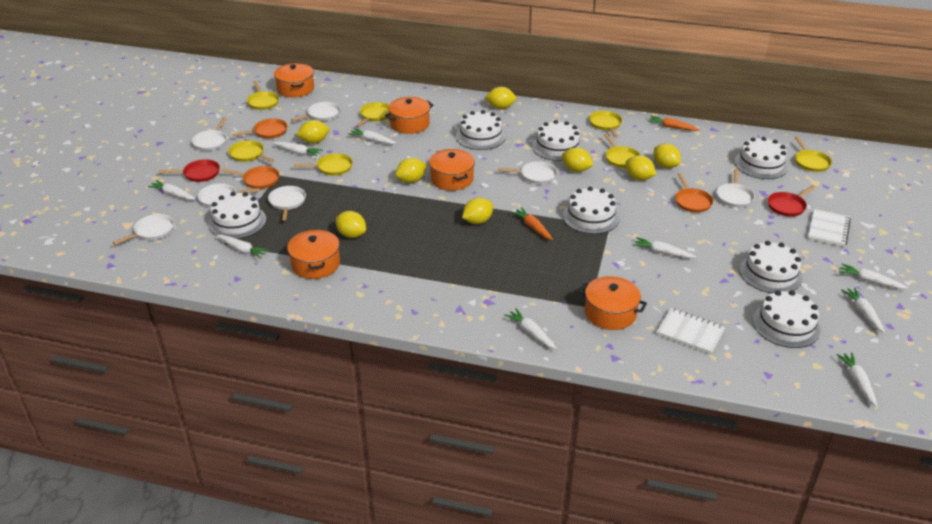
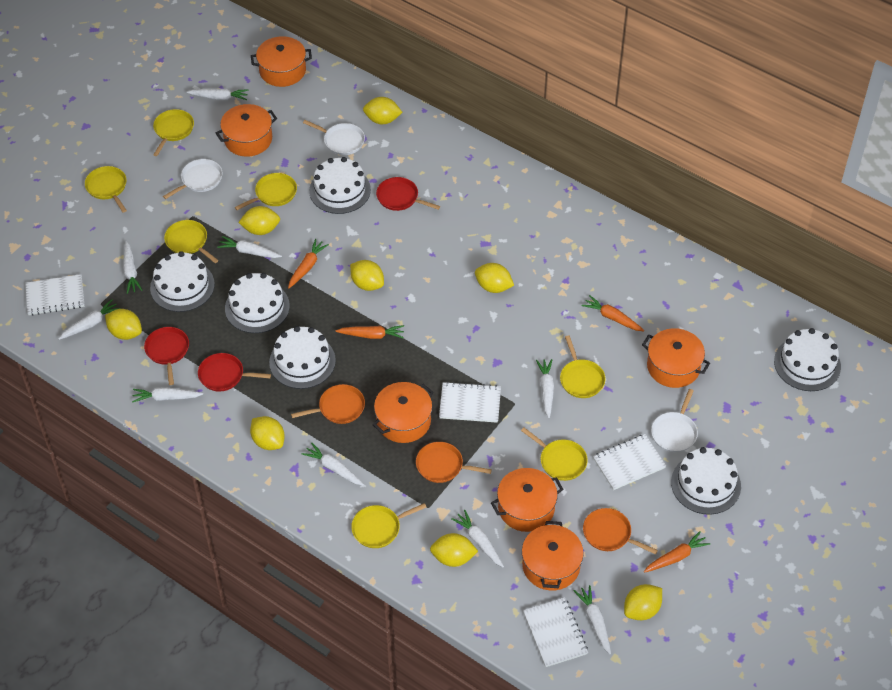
orange carrot: 2 -> 4
orange pot: 5 -> 6
red pan: 2 -> 3
white cake: 7 -> 6
white notebook: 2 -> 4
white pan: 7 -> 3

